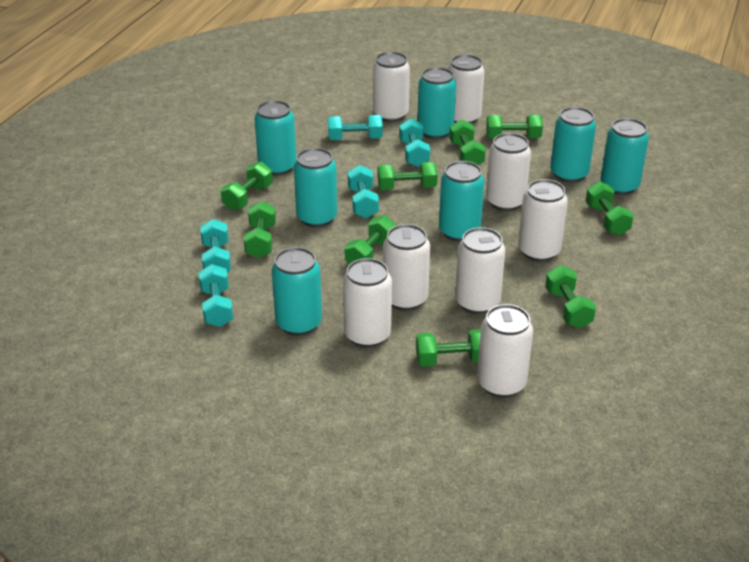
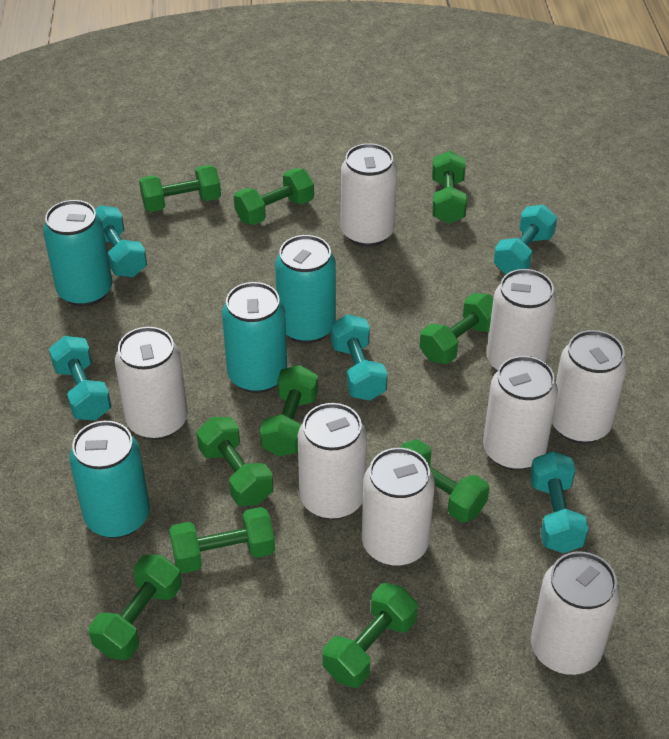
green dumbbell: 9 -> 10
turquoise can: 7 -> 4

